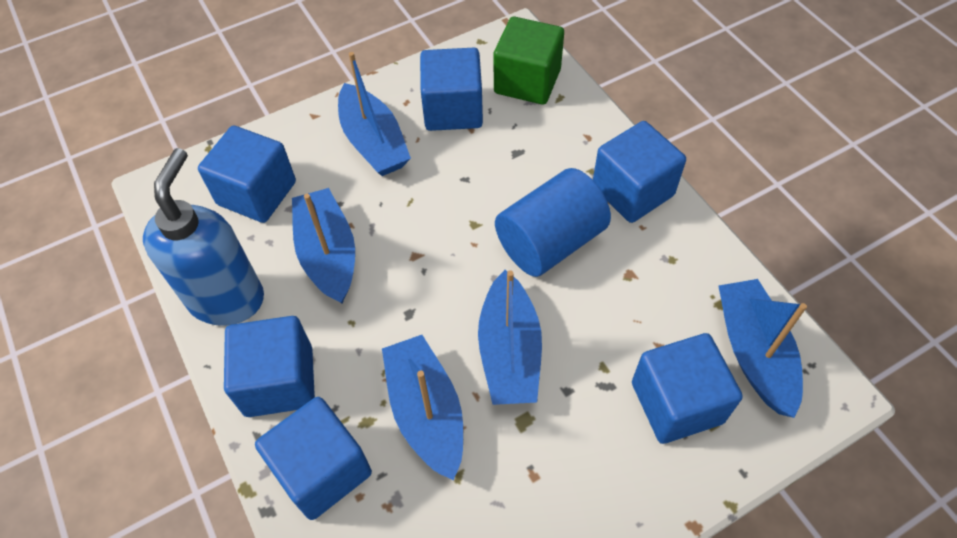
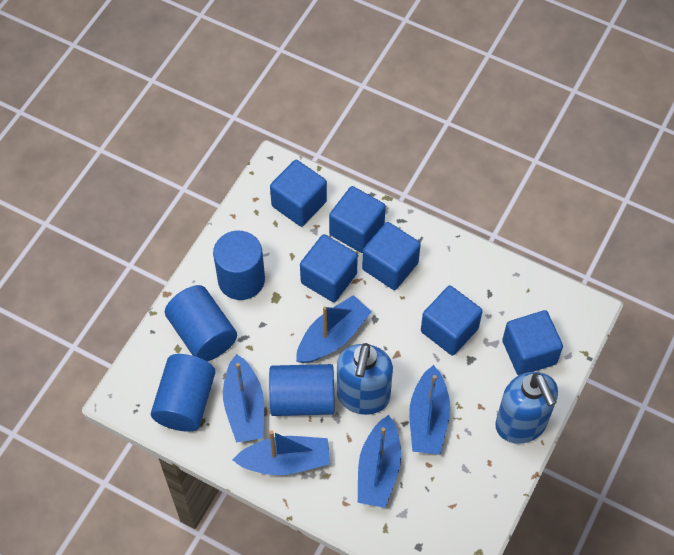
blue cylinder: 1 -> 4
blue soap dispenser: 1 -> 2
green cube: 1 -> 0

